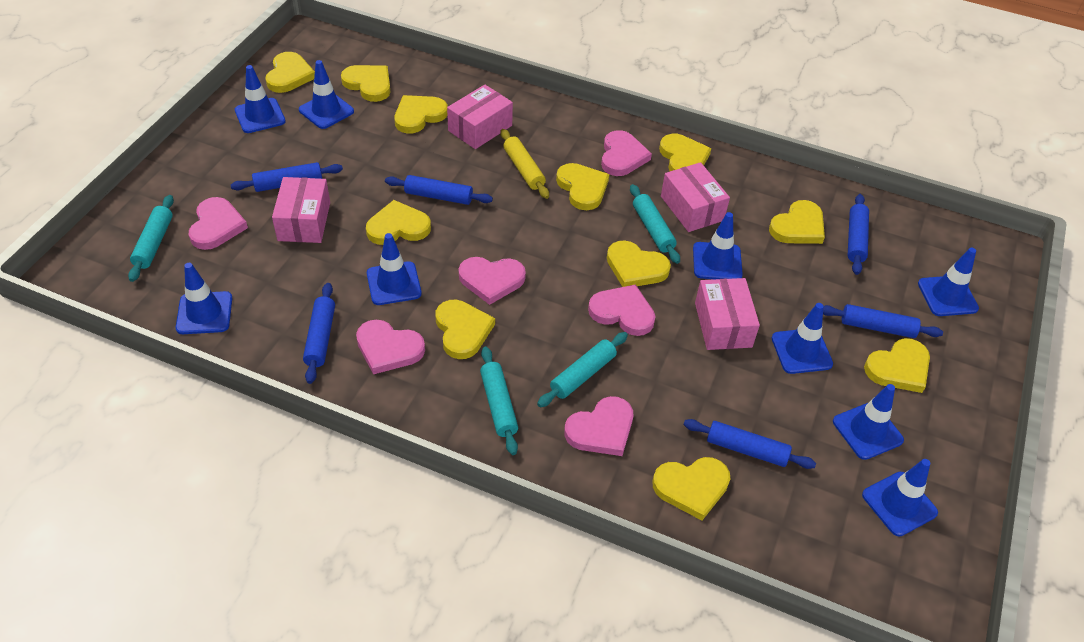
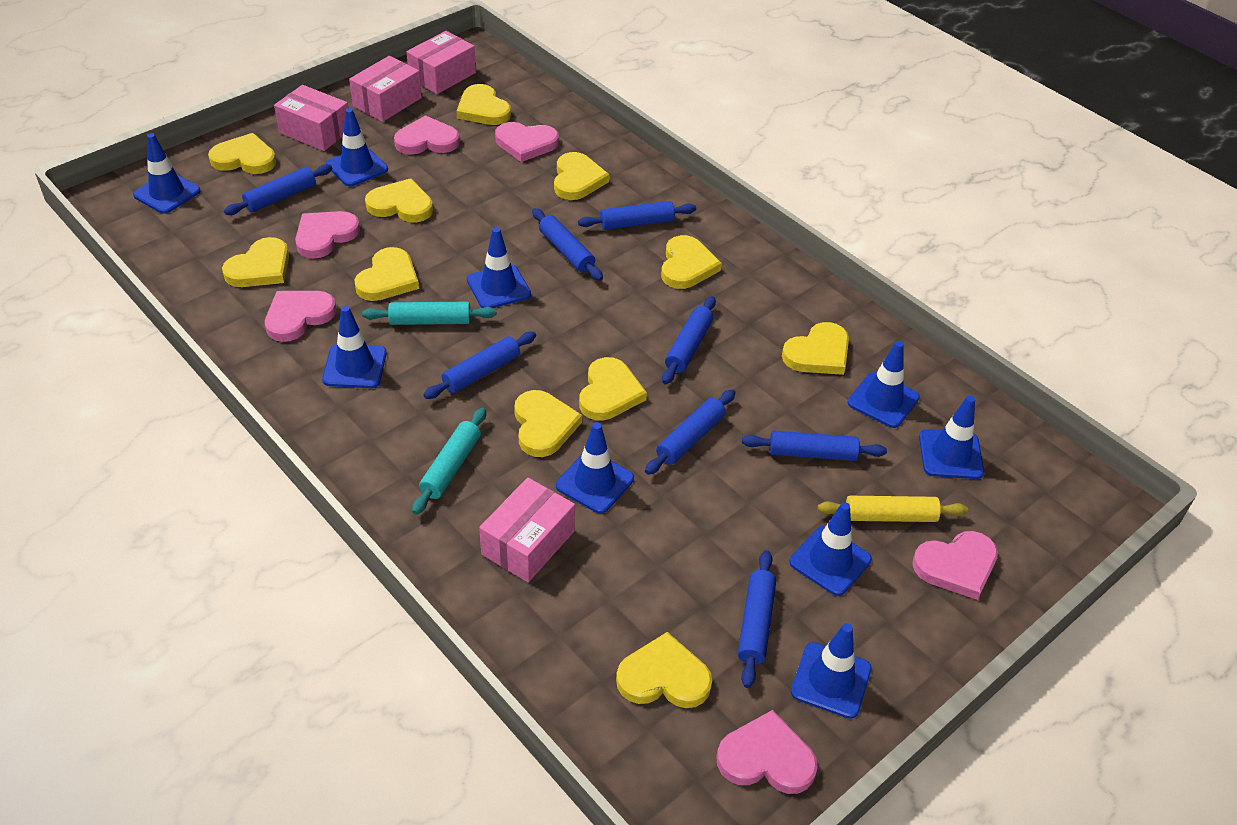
blue rolling pin: 6 -> 8
turquoise rolling pin: 4 -> 2

